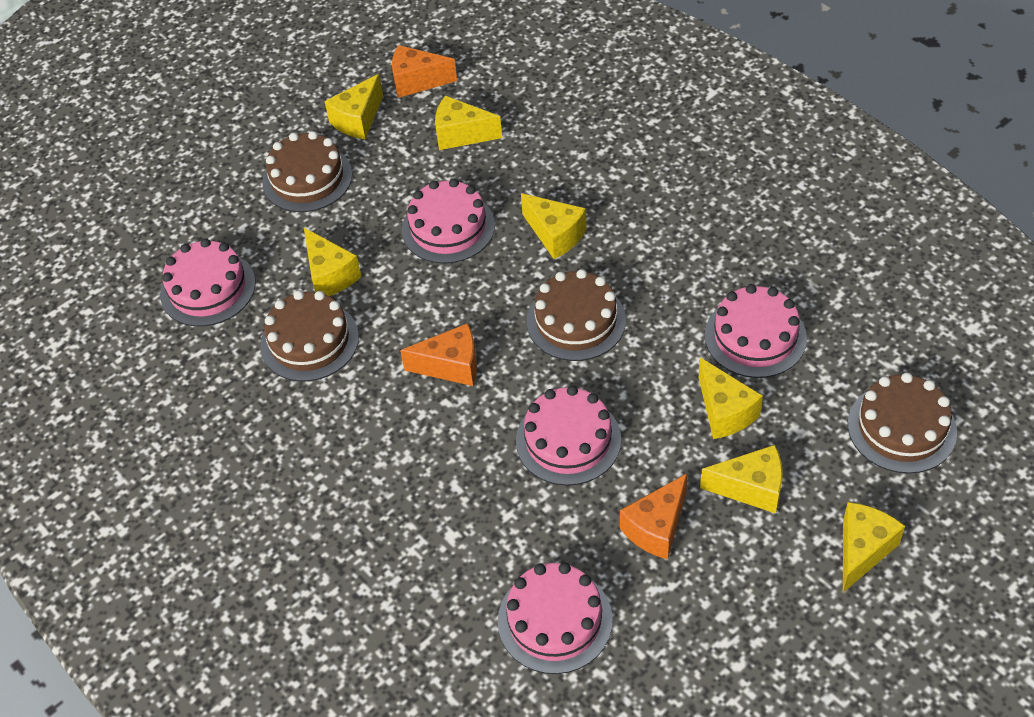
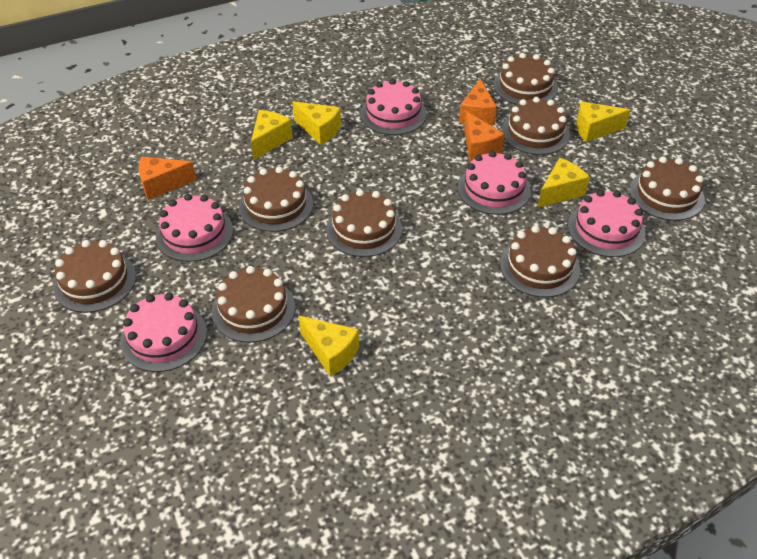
brown cake: 4 -> 8
yellow cheese: 7 -> 5

